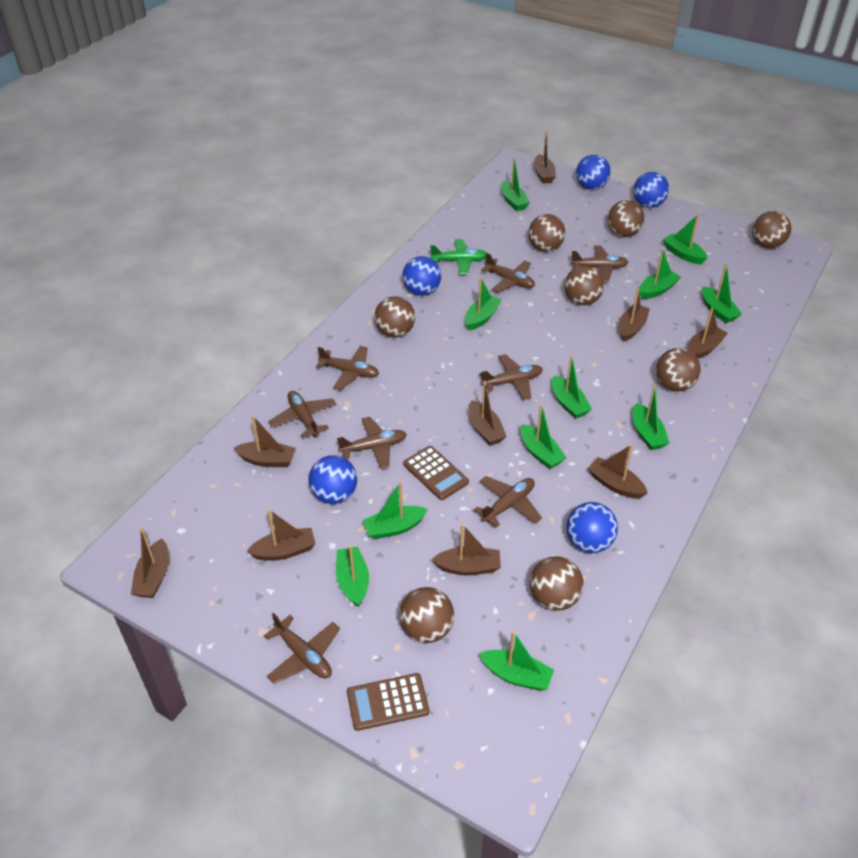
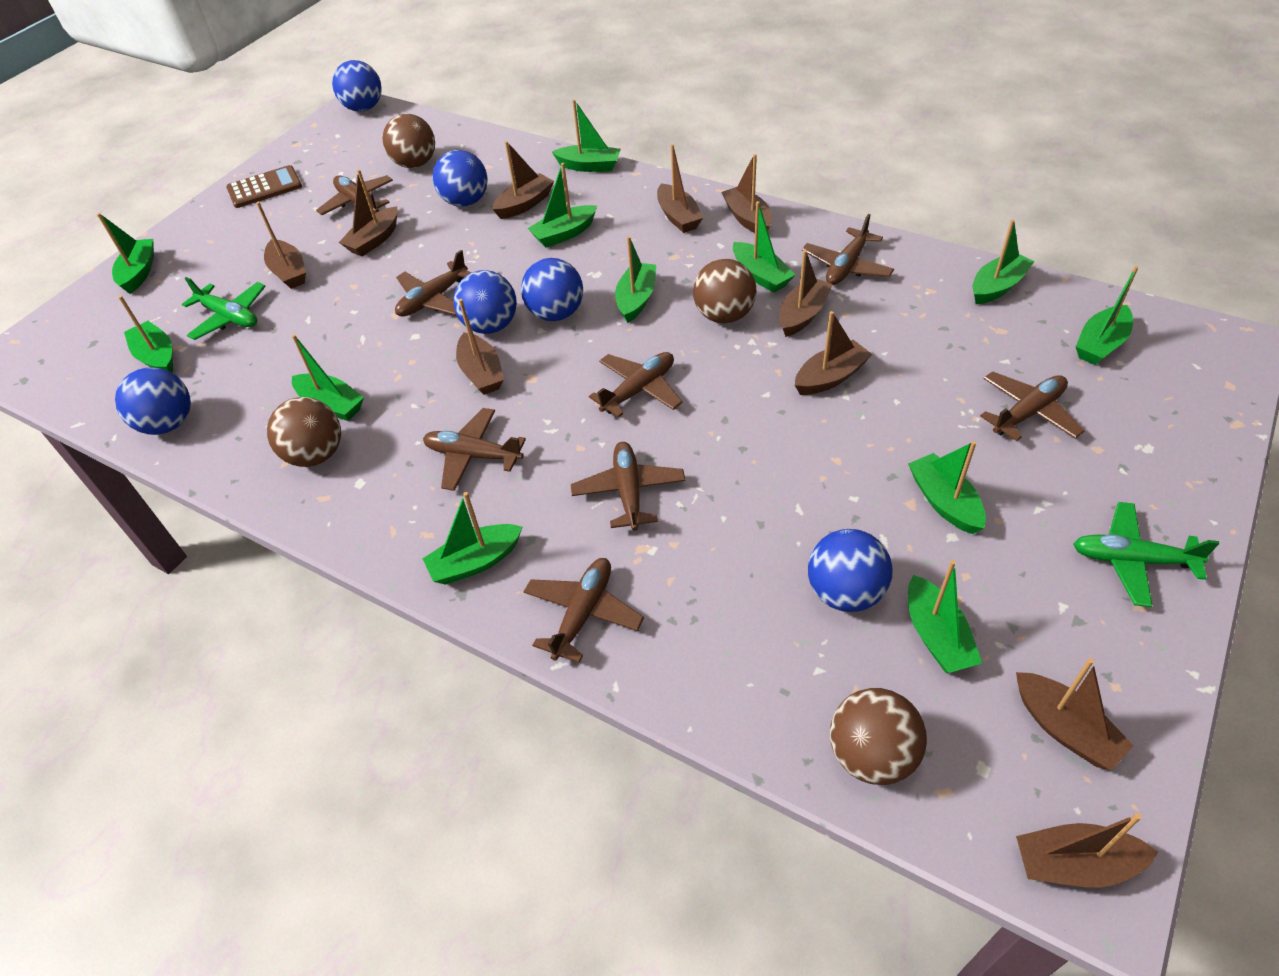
blue ball: 5 -> 6
brown ball: 8 -> 4
brown boat: 9 -> 10
brown calculator: 2 -> 1
green boat: 11 -> 12
green plane: 1 -> 2

